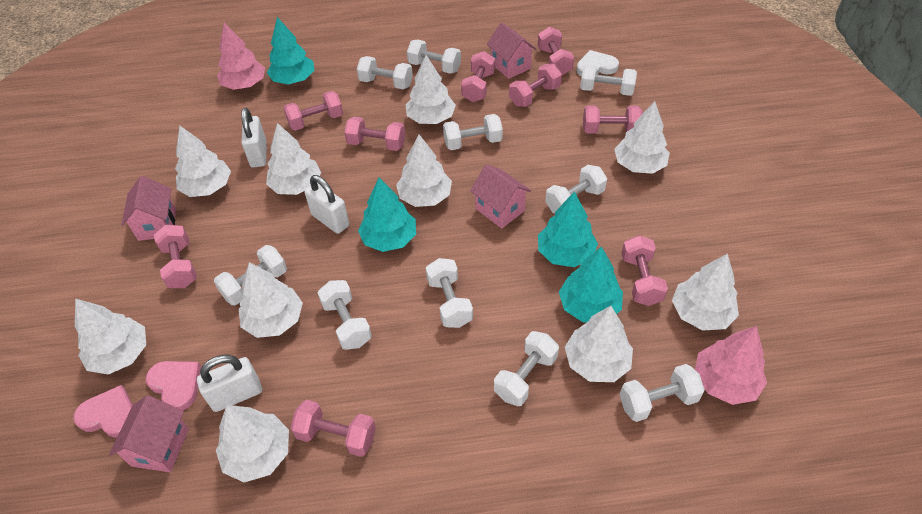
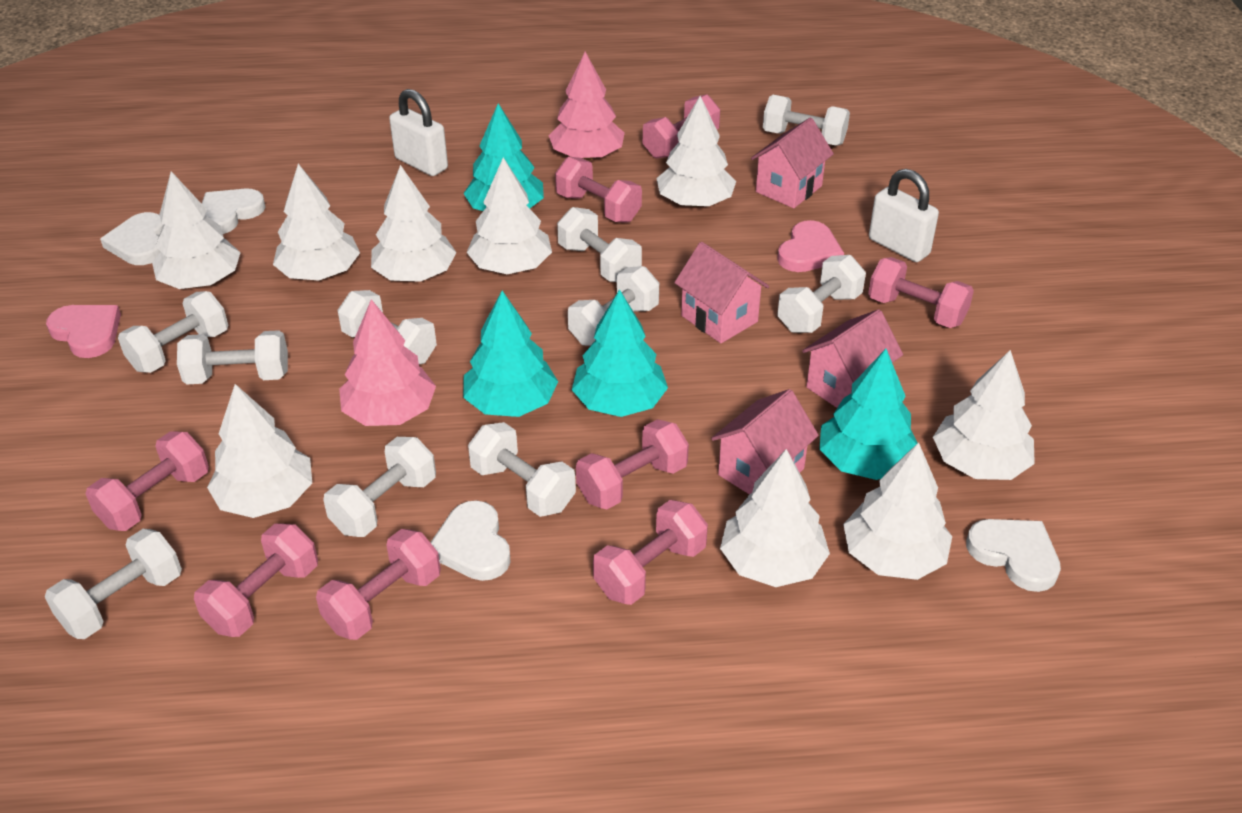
pink dumbbell: 9 -> 8
white heart: 1 -> 4
white padlock: 3 -> 2
white tree: 10 -> 9

